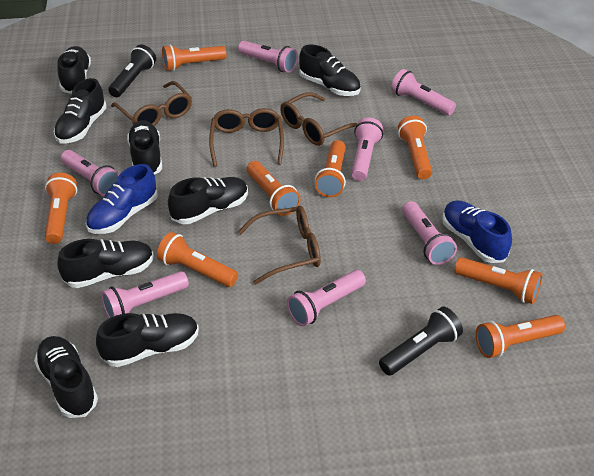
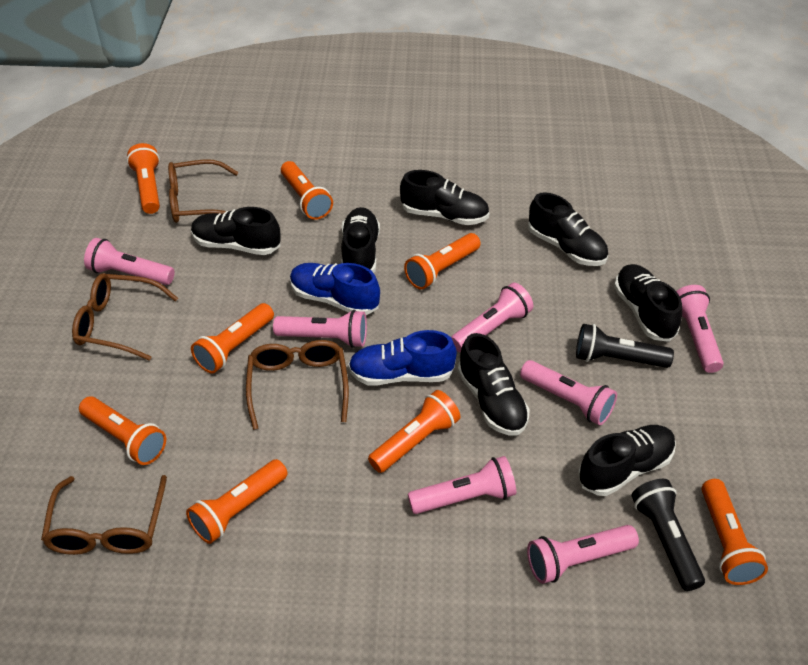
black shoe: 8 -> 7

